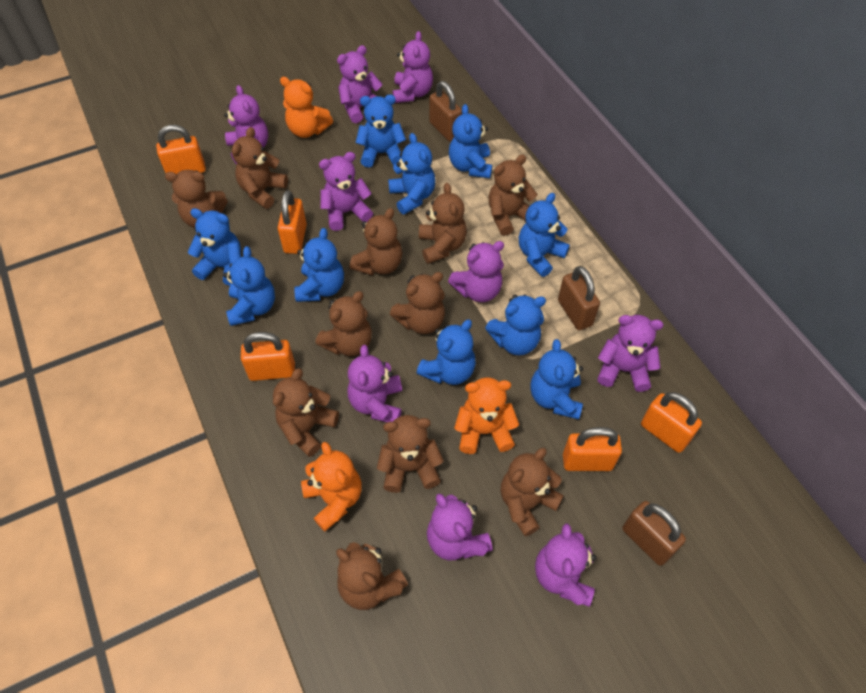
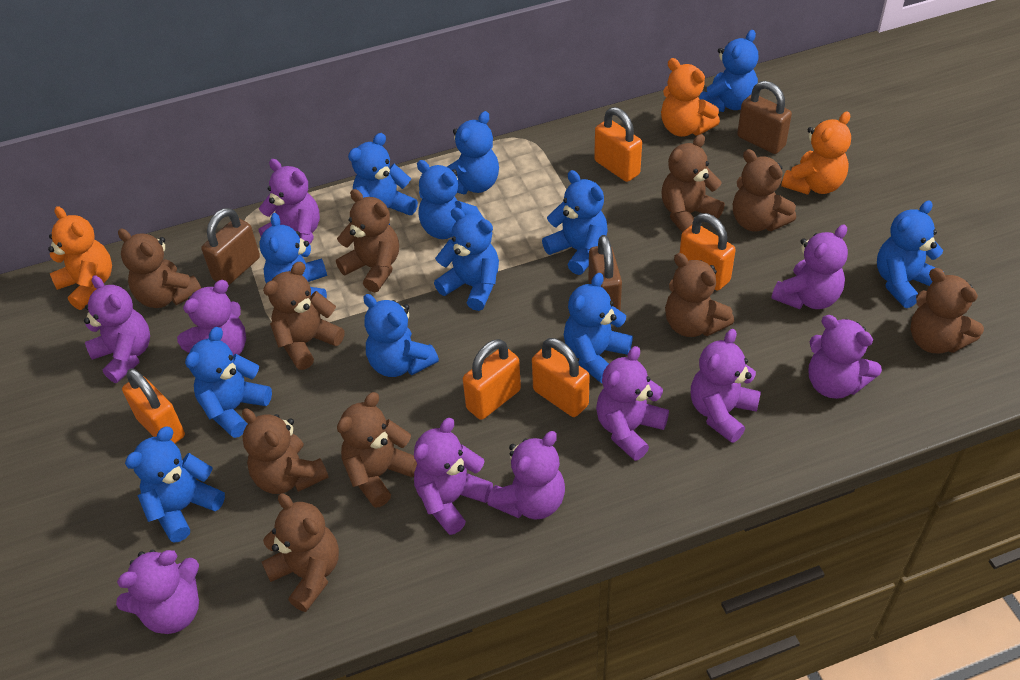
blue teddy bear: 10 -> 12
brown teddy bear: 11 -> 10
purple teddy bear: 9 -> 10

